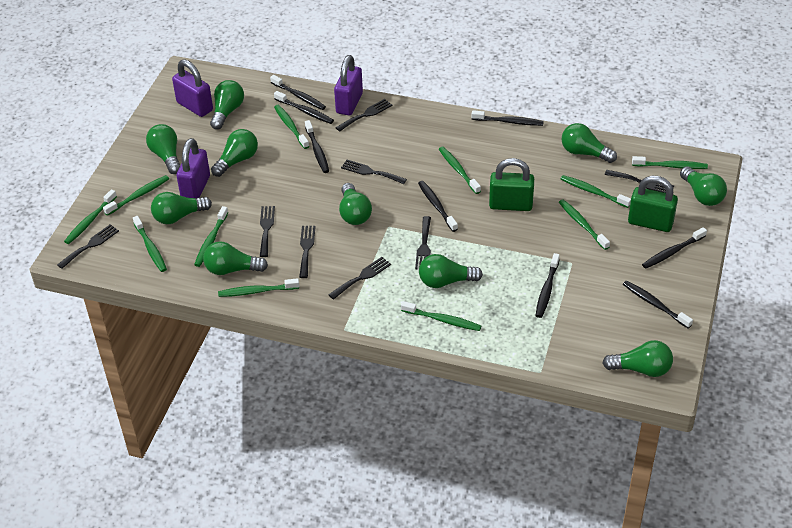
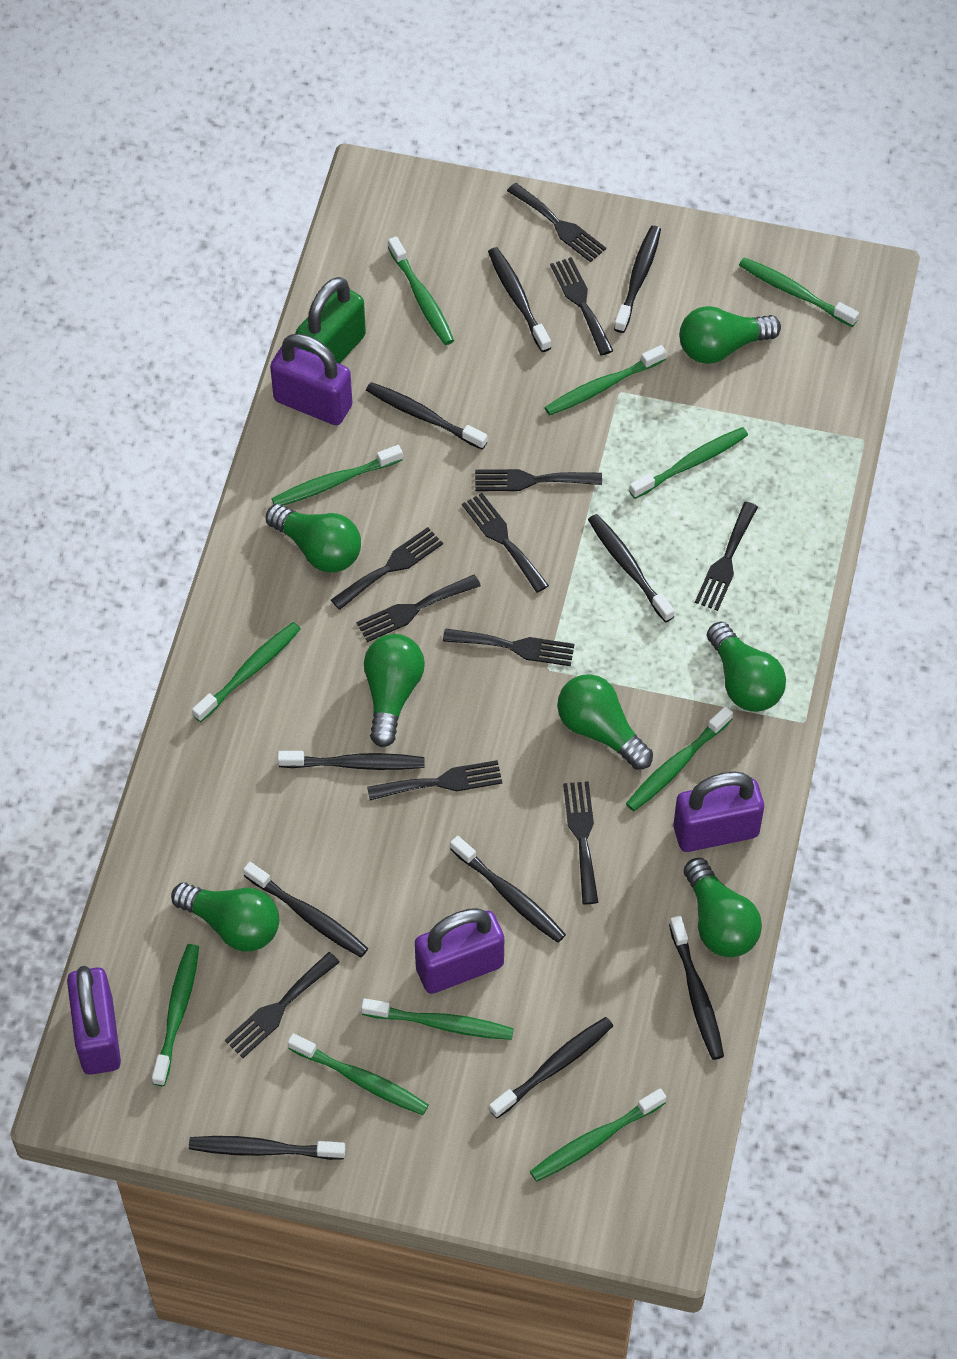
black fork: 8 -> 11
black toothbrush: 8 -> 10
green light bulb: 10 -> 7
green padlock: 2 -> 1
purple padlock: 3 -> 4

